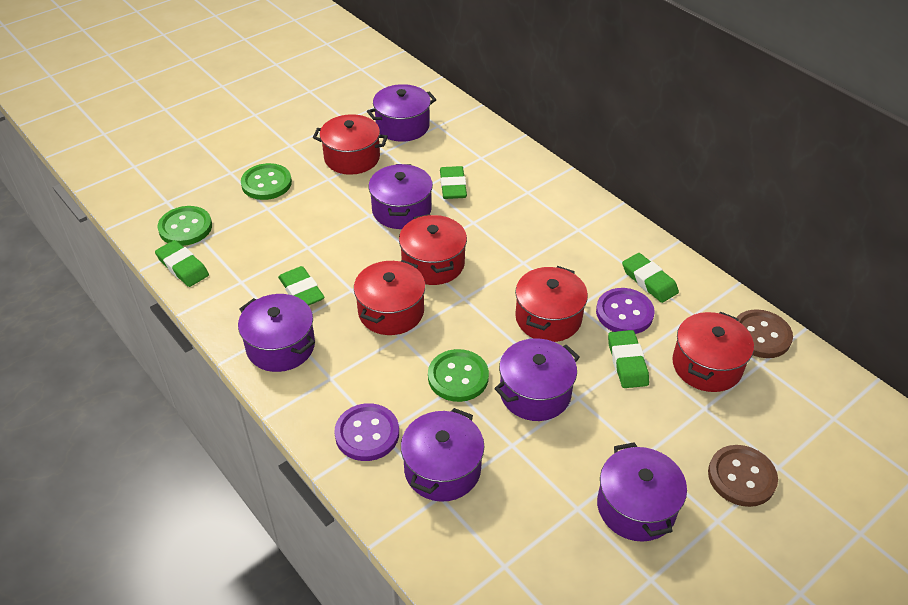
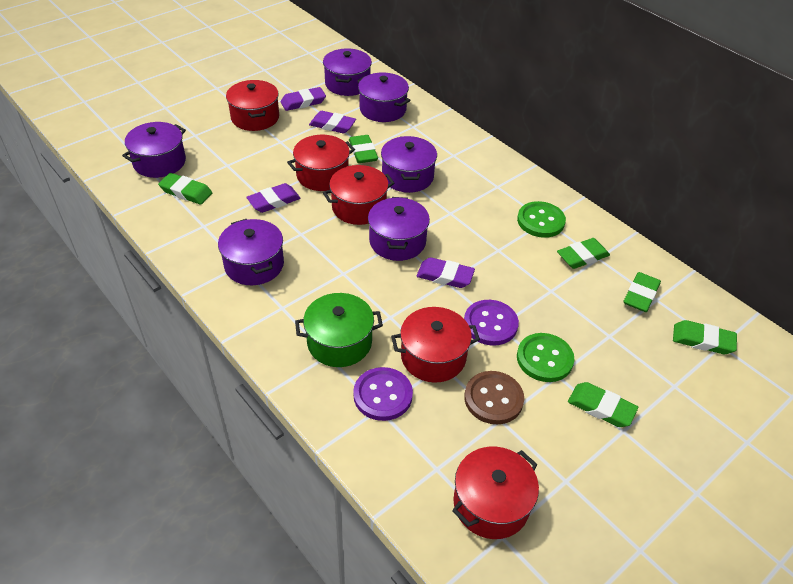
brown button: 2 -> 1
green button: 3 -> 2
green eraser: 5 -> 6
green pot: 0 -> 1
purple eraser: 0 -> 4

